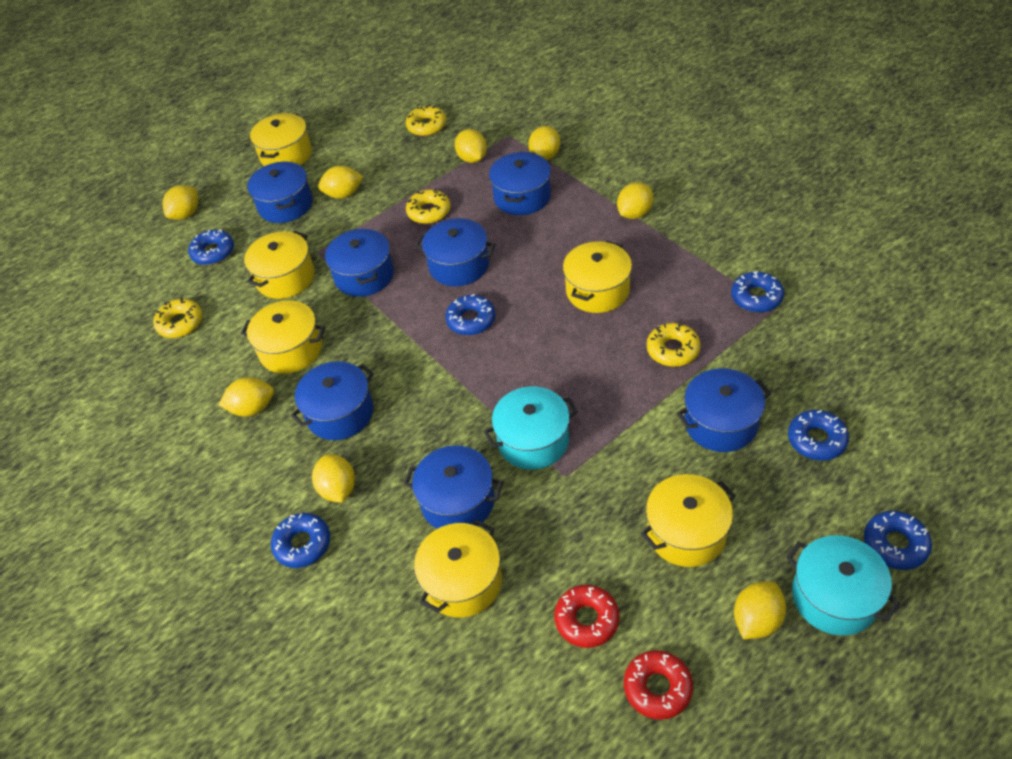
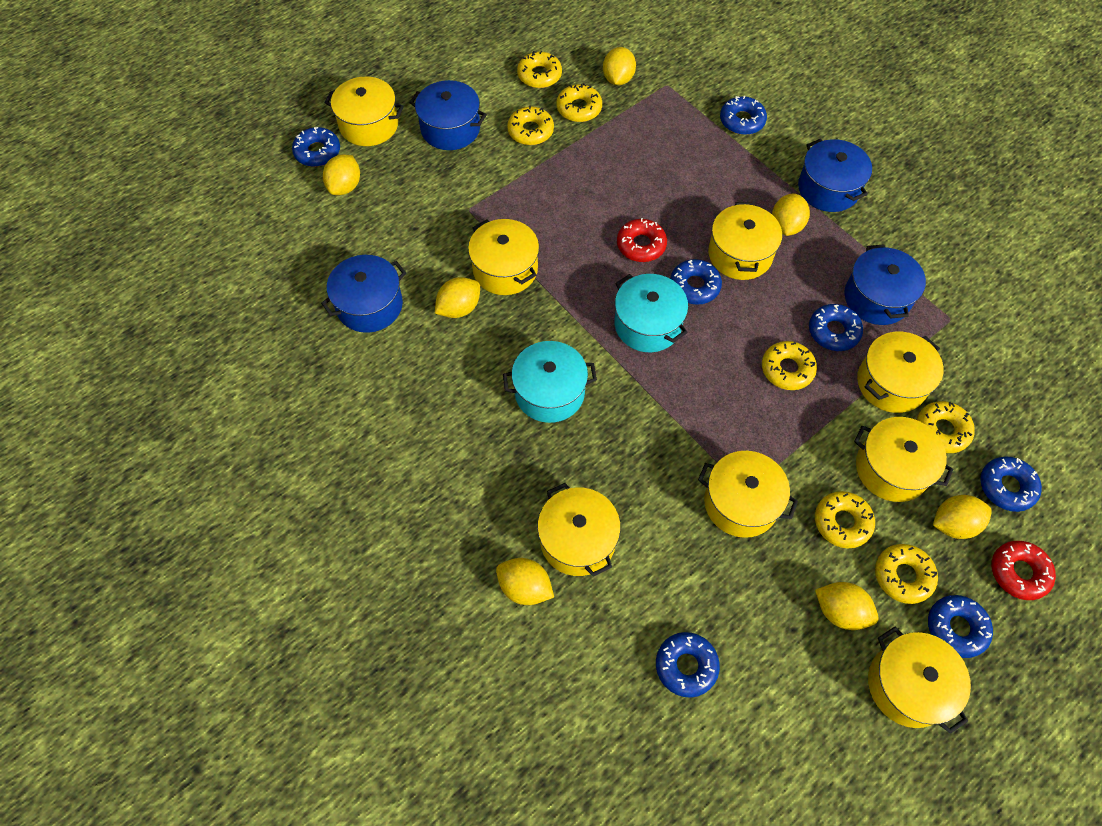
blue donut: 6 -> 7
blue pot: 7 -> 4
yellow donut: 4 -> 7
yellow lemon: 8 -> 7
yellow pot: 6 -> 8

